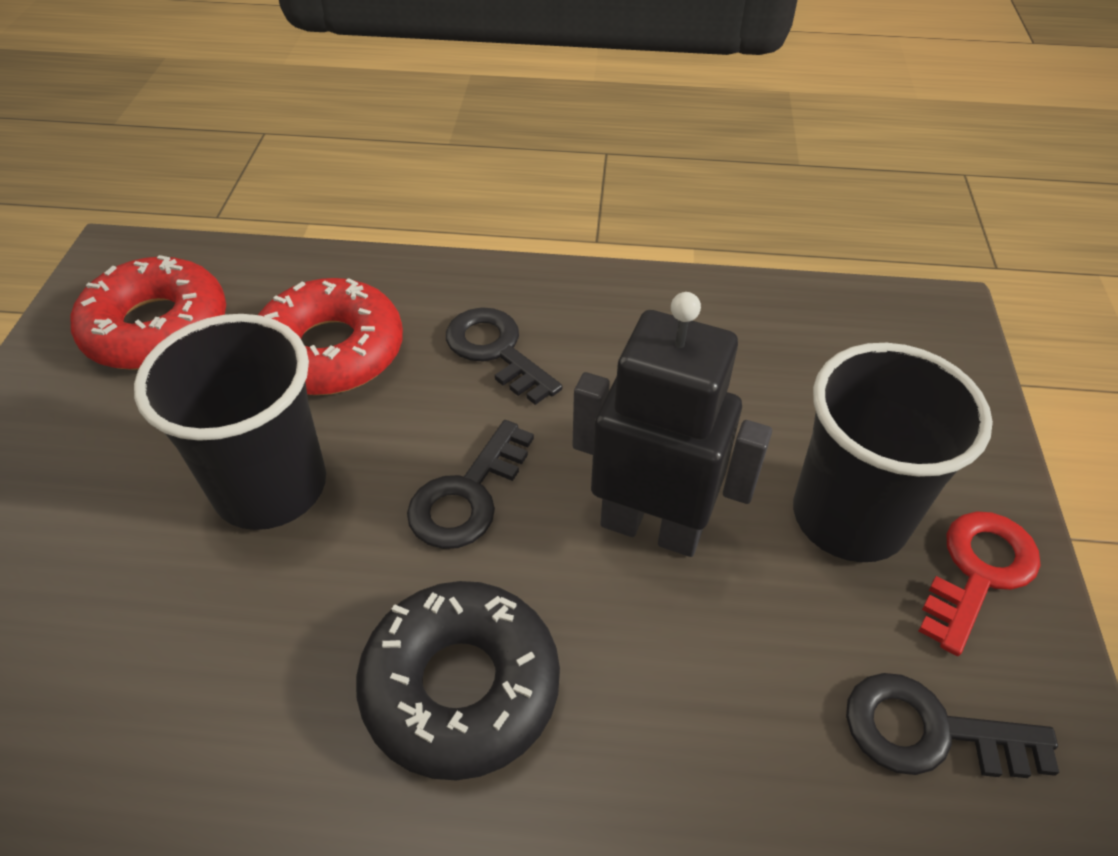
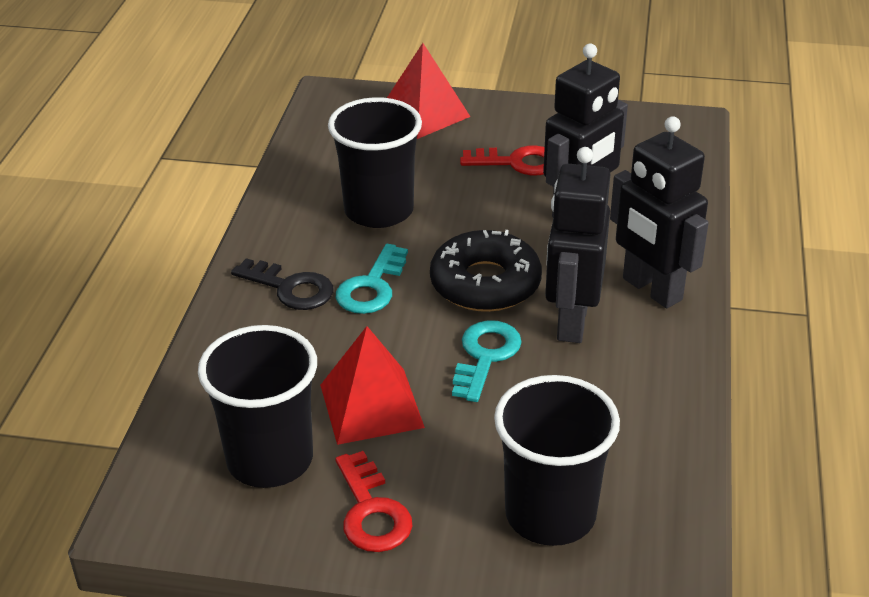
black cup: 2 -> 3
black key: 3 -> 1
black robot: 1 -> 3
red donut: 2 -> 0
red key: 1 -> 2
red pyramid: 0 -> 2
turquoise key: 0 -> 2

